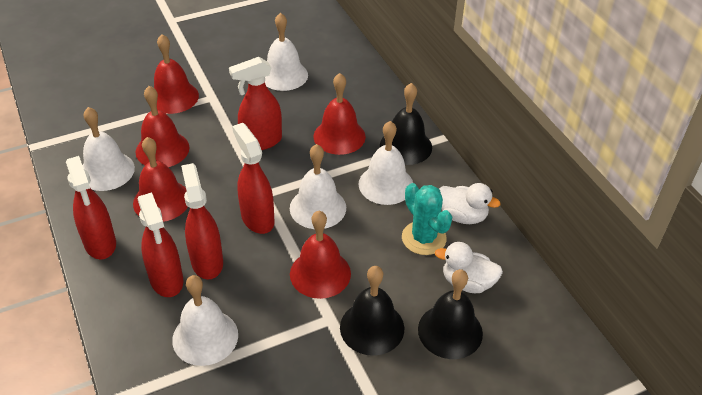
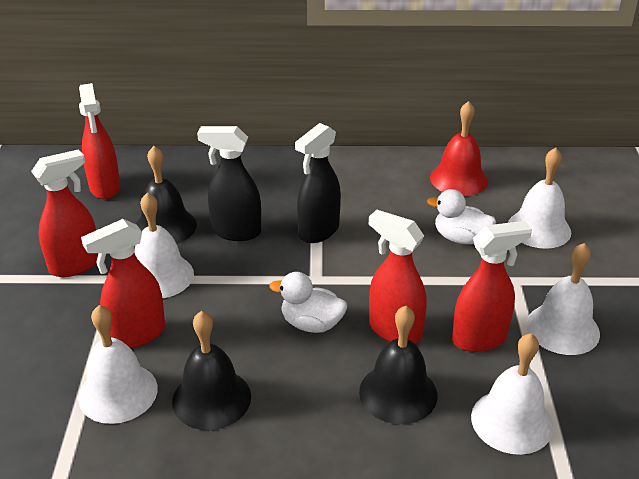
black spray bottle: 0 -> 2
red bell: 5 -> 1
turquoise cactus: 1 -> 0

